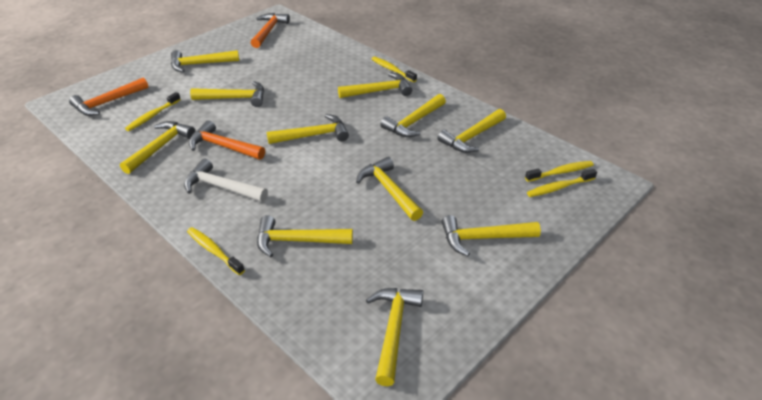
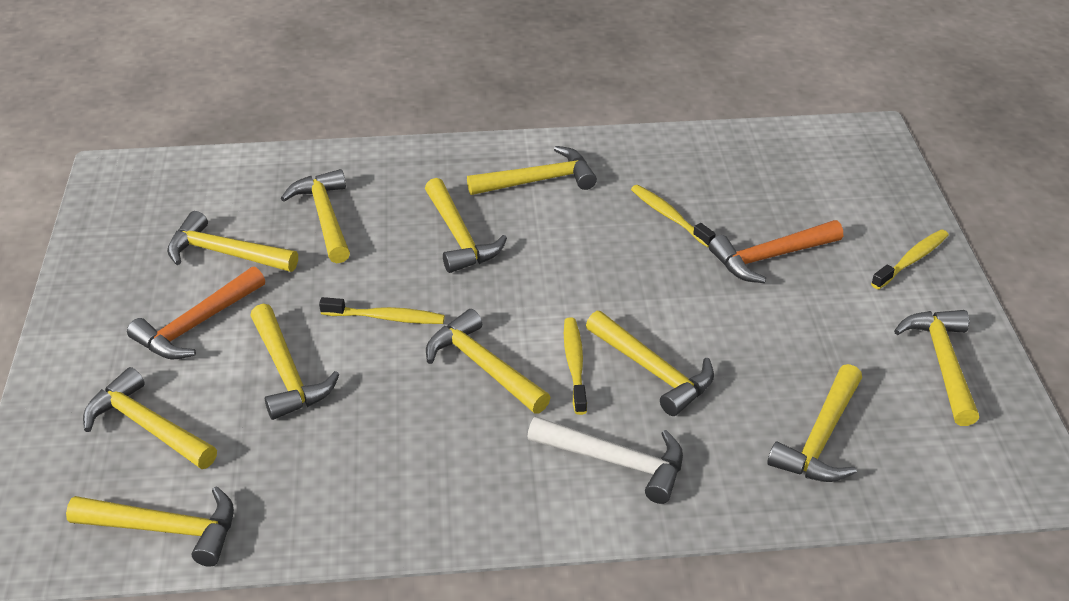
orange hammer: 3 -> 2
yellow toothbrush: 5 -> 4

